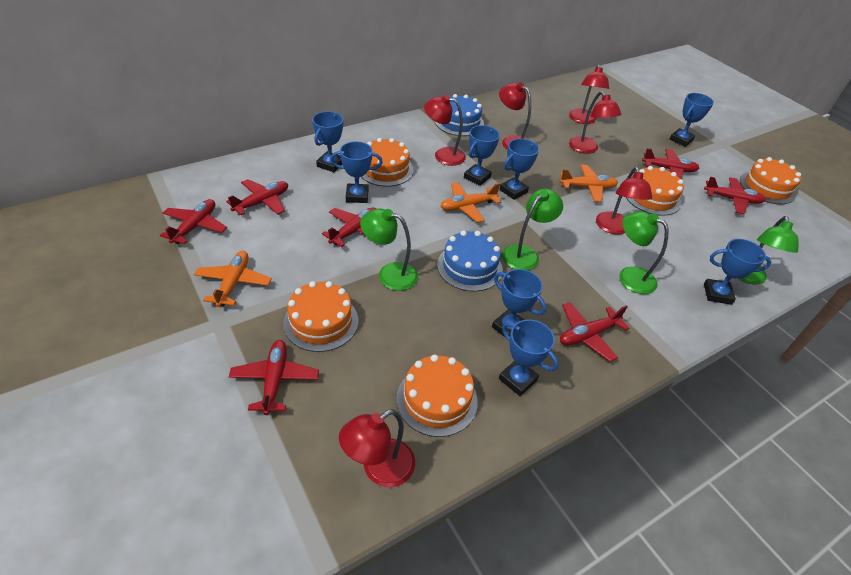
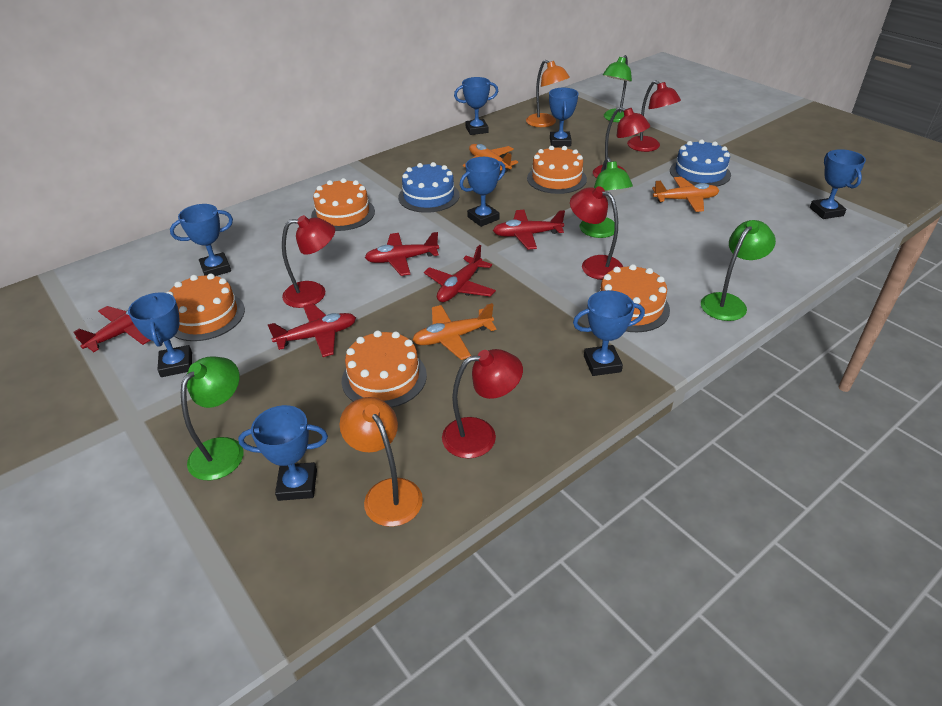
orange lamp: 0 -> 2
red lamp: 6 -> 5
red plane: 7 -> 5

